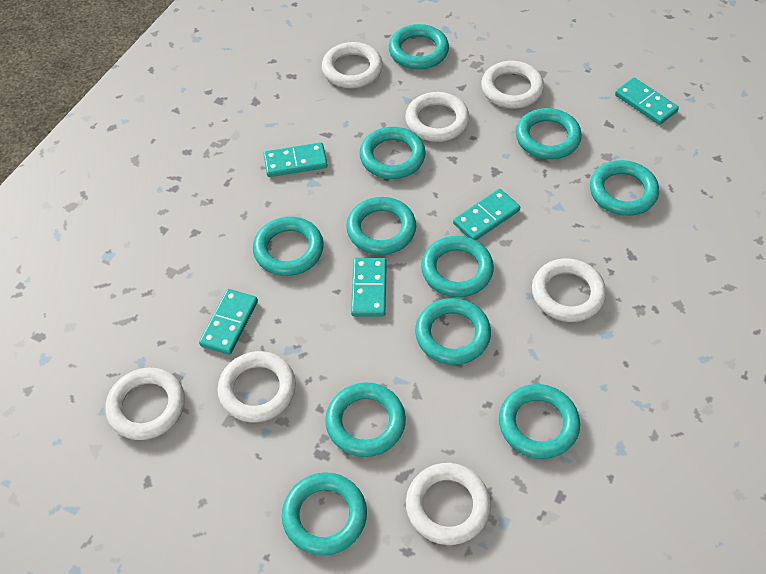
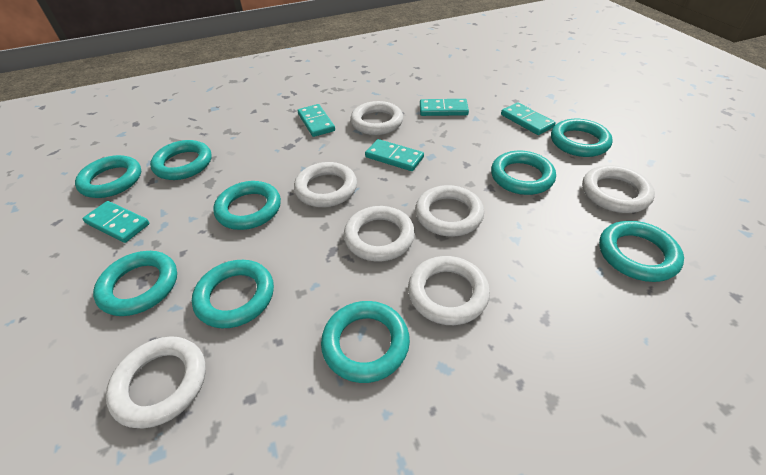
turquoise ring: 11 -> 9

